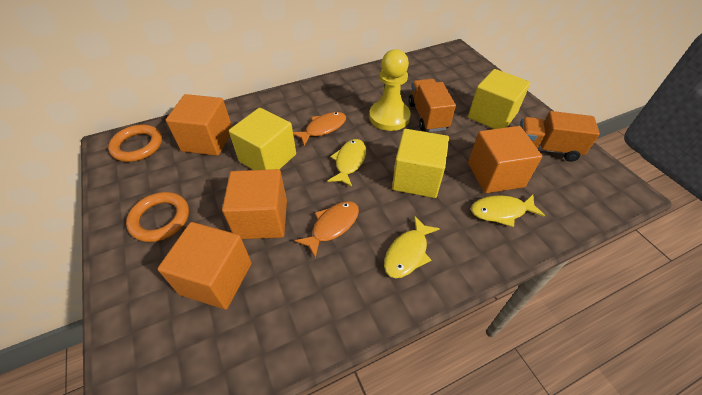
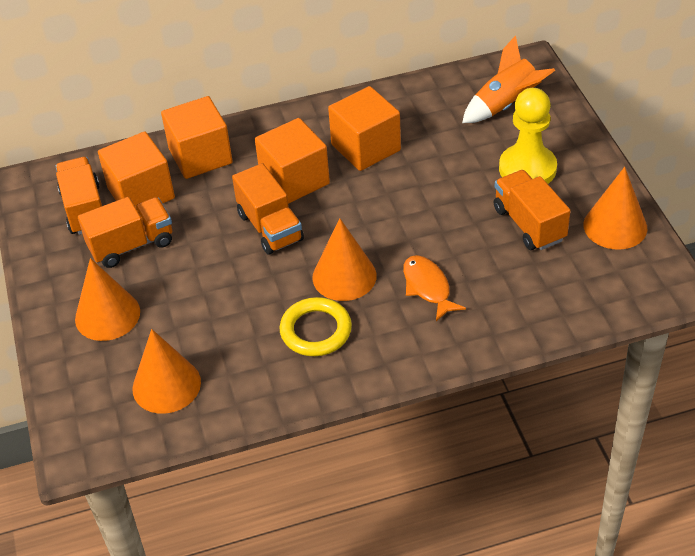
orange cone: 0 -> 4
orange fish: 2 -> 1
orange ring: 2 -> 0
orange rocket: 0 -> 1
orange truck: 2 -> 4
yellow cube: 3 -> 0
yellow fish: 3 -> 0
yellow ring: 0 -> 1

